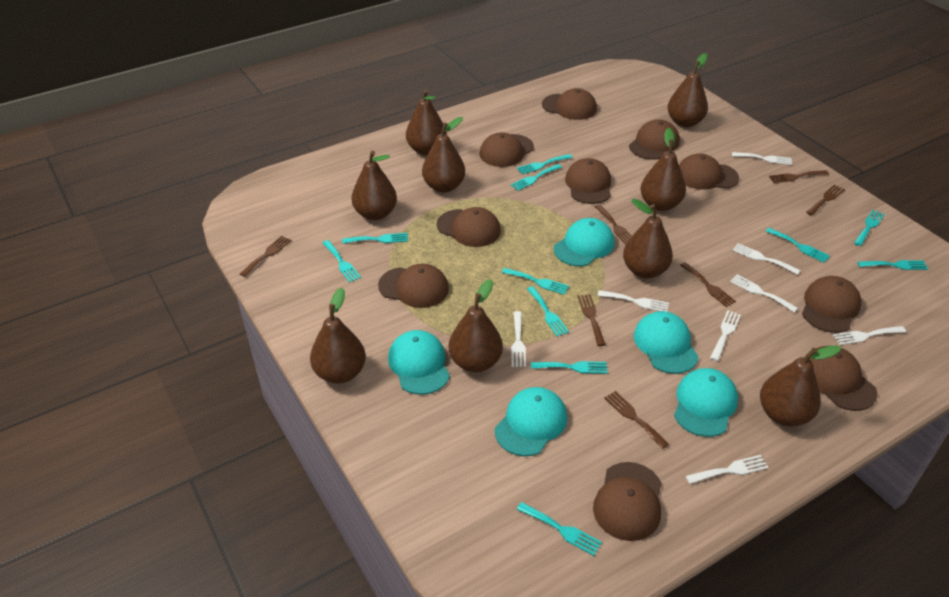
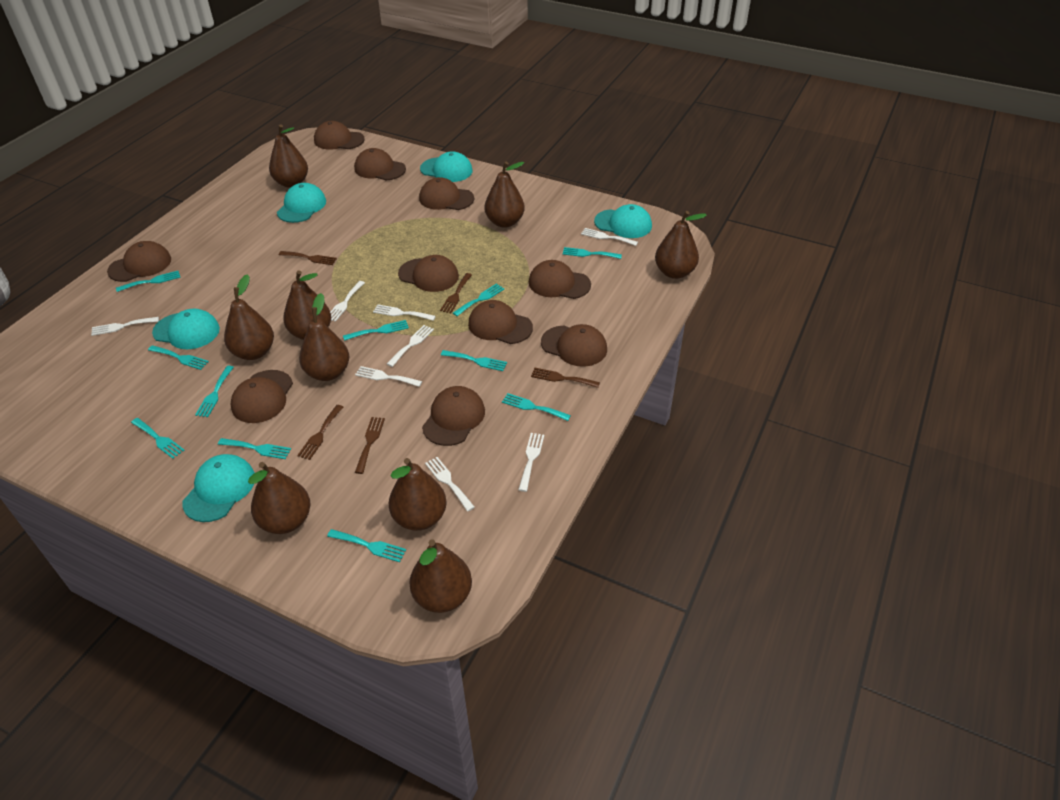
brown fork: 7 -> 5

